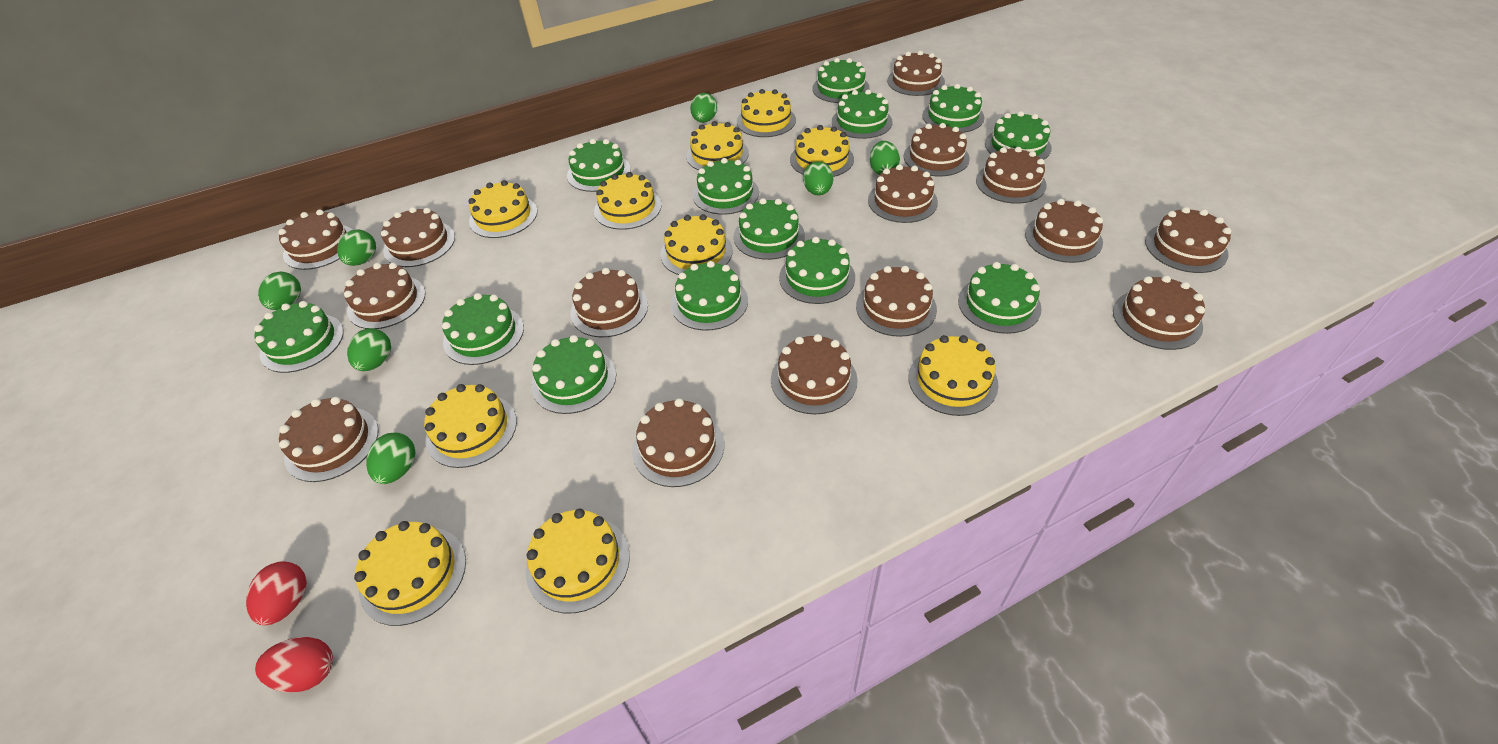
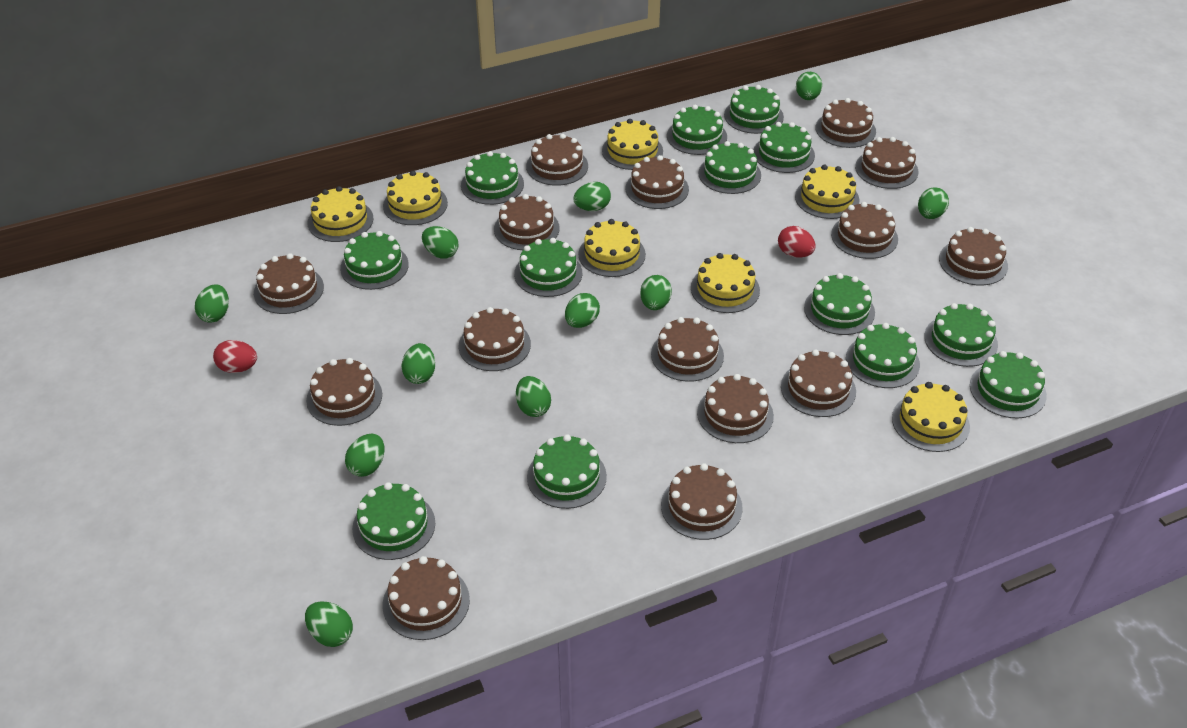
green egg: 7 -> 11
yellow cake: 10 -> 7

